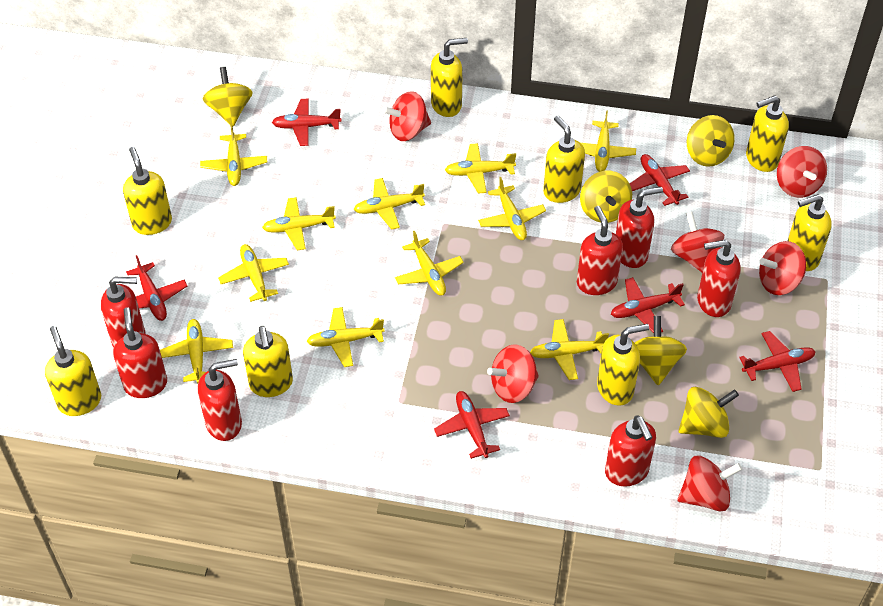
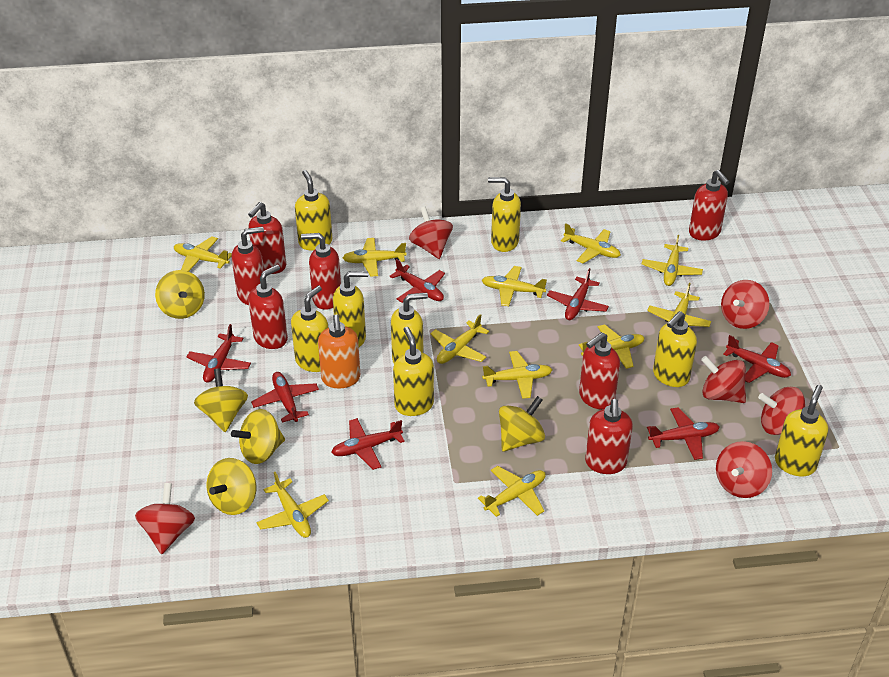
orange soap dispenser: 0 -> 1
red plane: 6 -> 7

